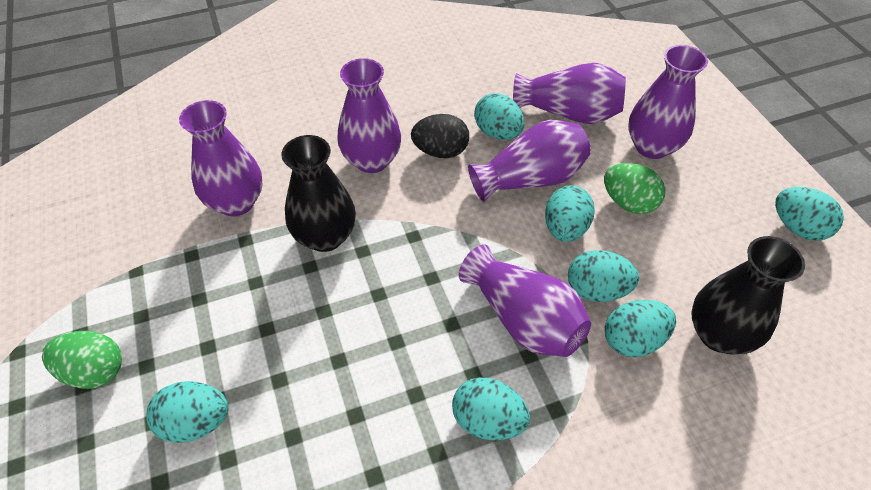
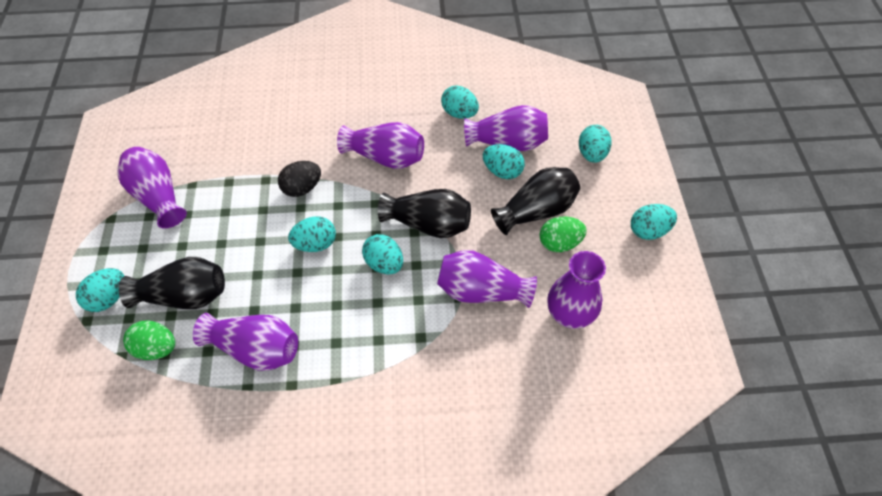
black vase: 2 -> 3

